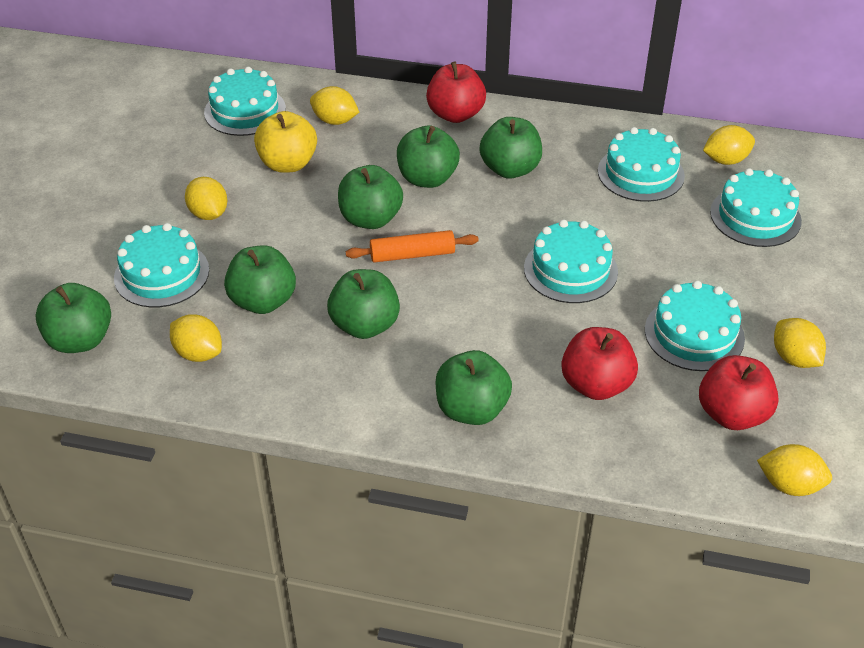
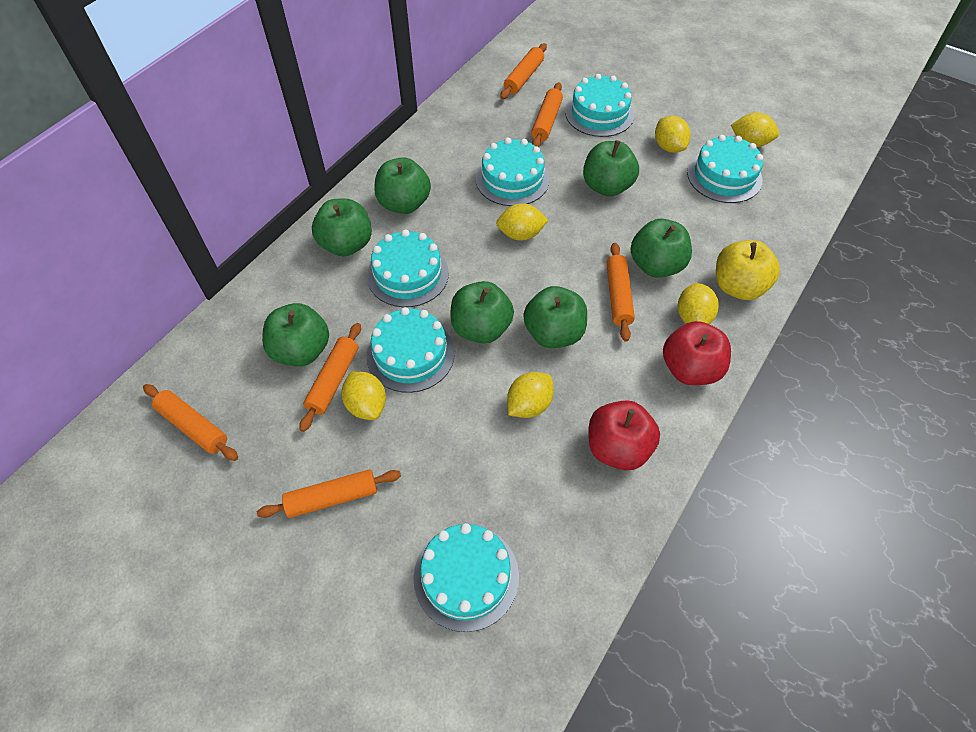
orange rolling pin: 1 -> 6
red apple: 3 -> 2

